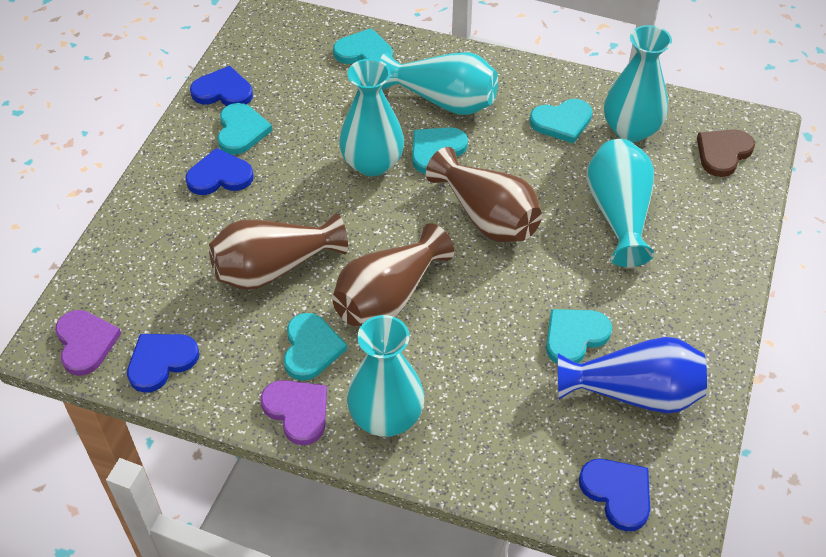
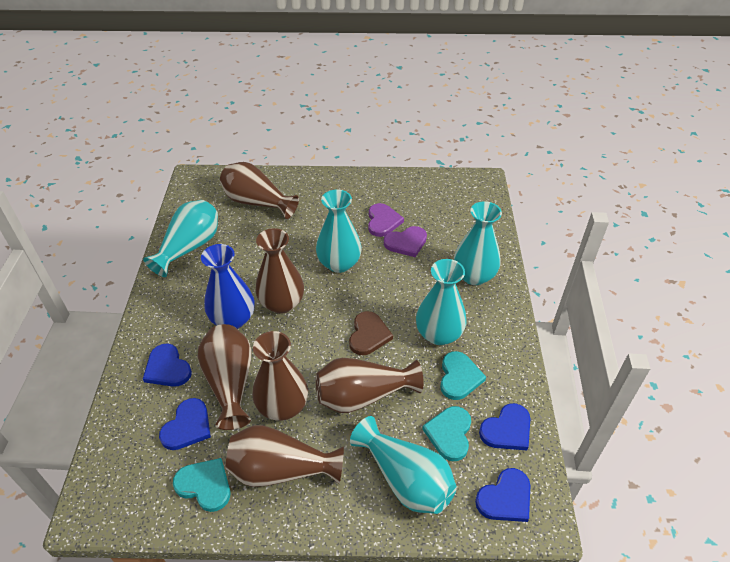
brown vase: 3 -> 6
turquoise heart: 6 -> 3

